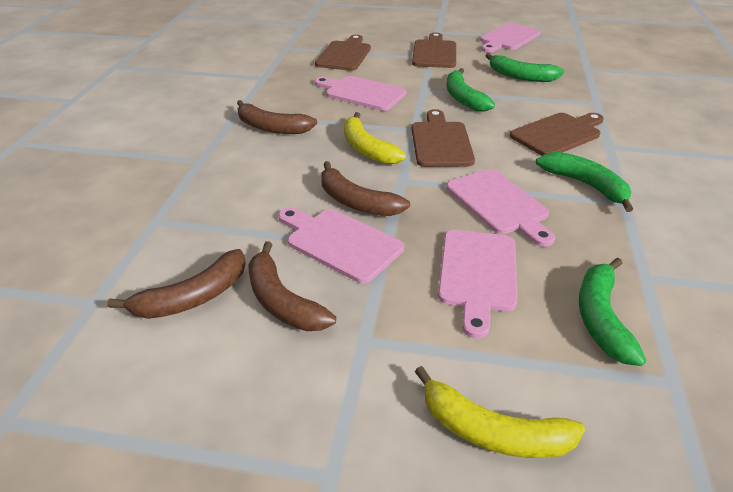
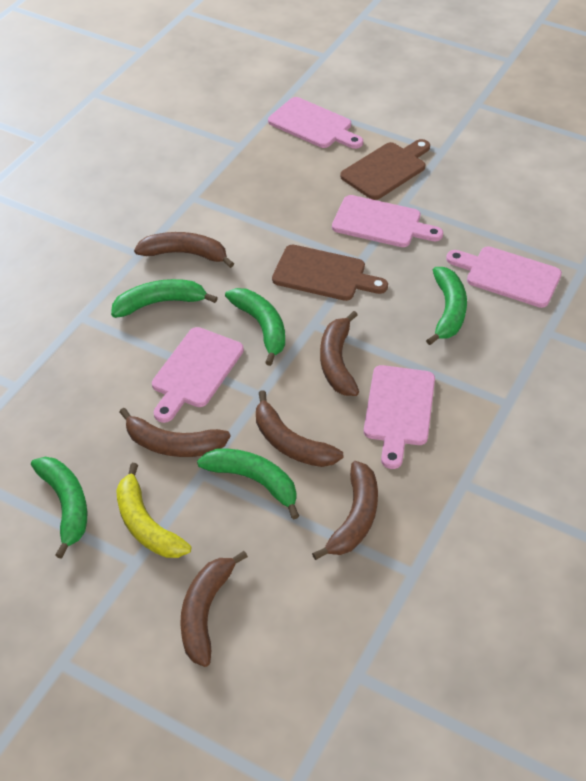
brown banana: 4 -> 6
brown cutting board: 4 -> 2
green banana: 4 -> 5
yellow banana: 2 -> 1

